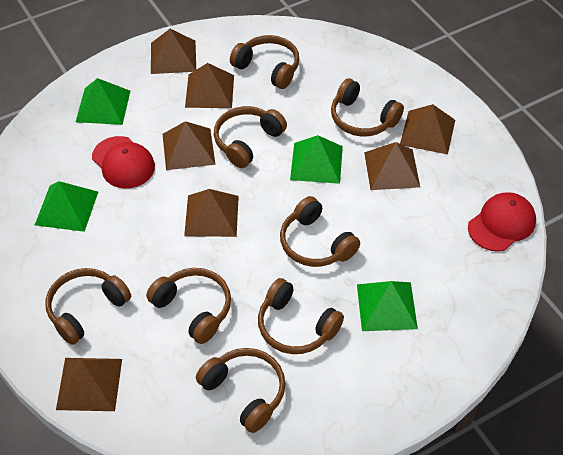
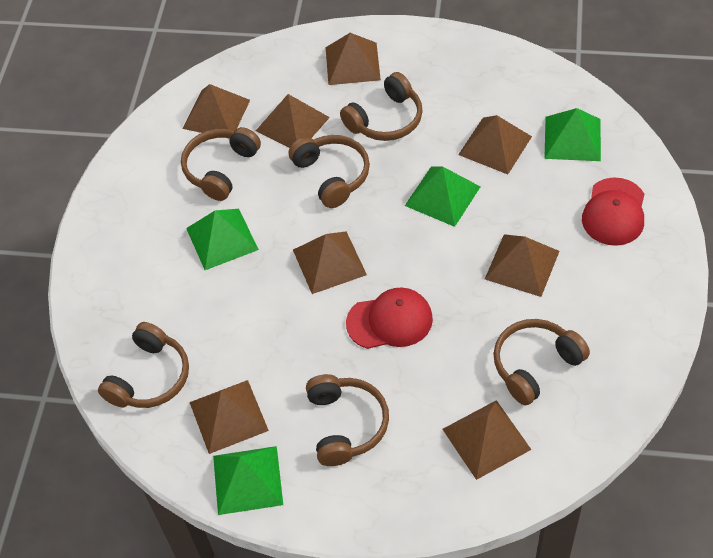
brown headphones: 8 -> 6
brown pyramid: 7 -> 8

